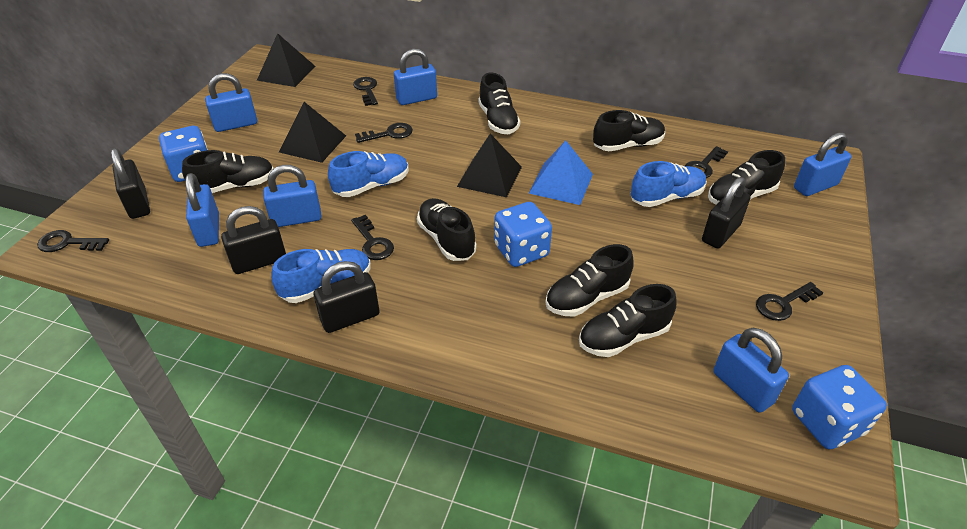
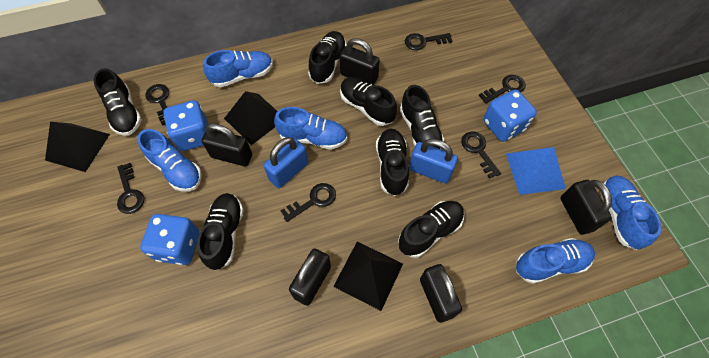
black padlock: 4 -> 5
blue padlock: 6 -> 2
blue shoe: 3 -> 5

